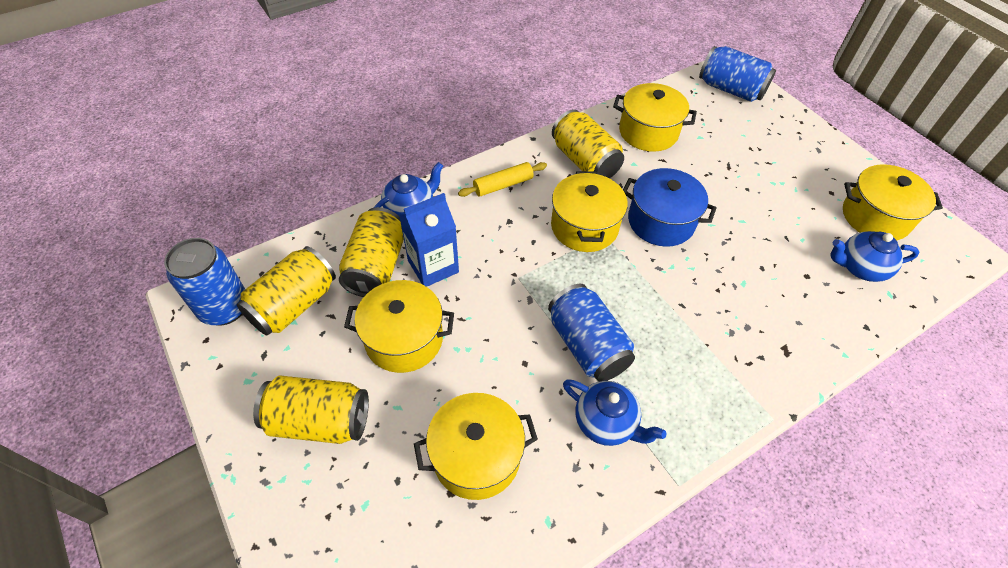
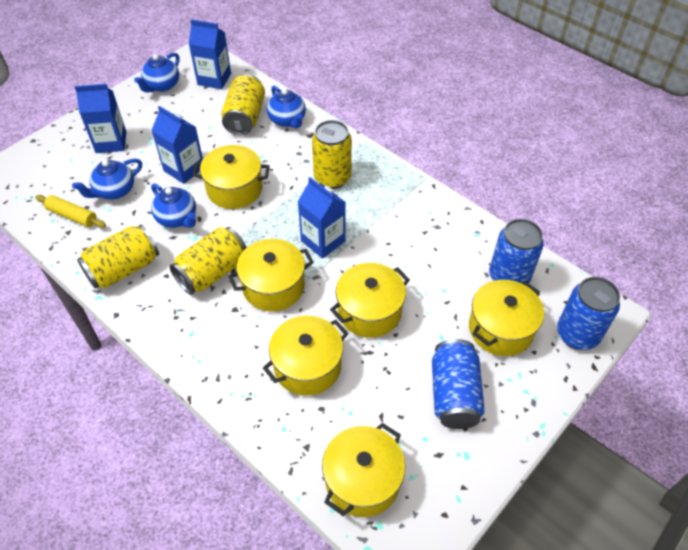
blue carton: 1 -> 4
blue pot: 1 -> 0
blue teapot: 3 -> 4
yellow pot: 5 -> 6

